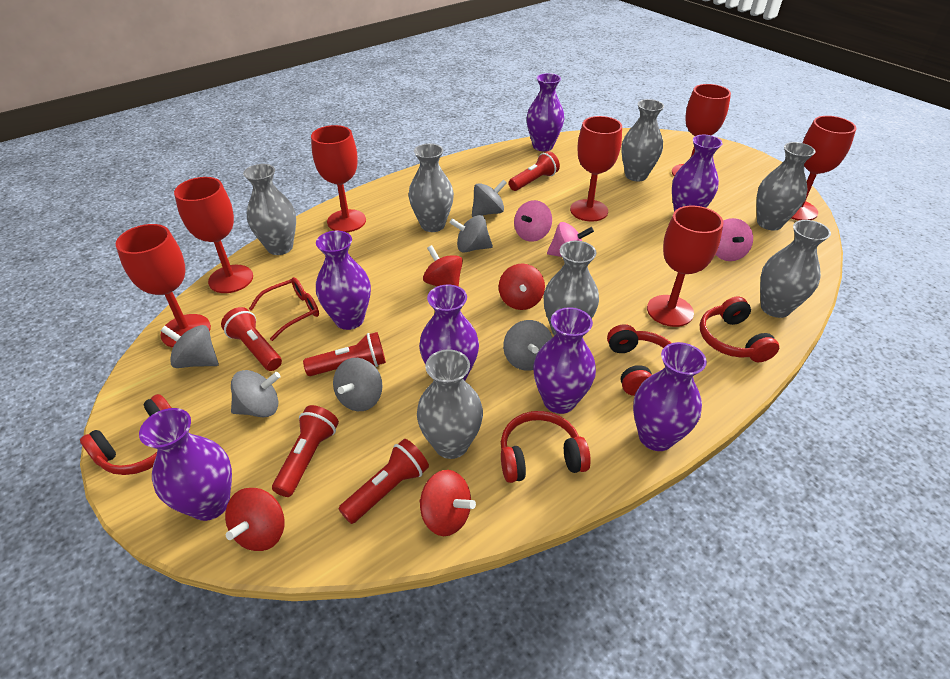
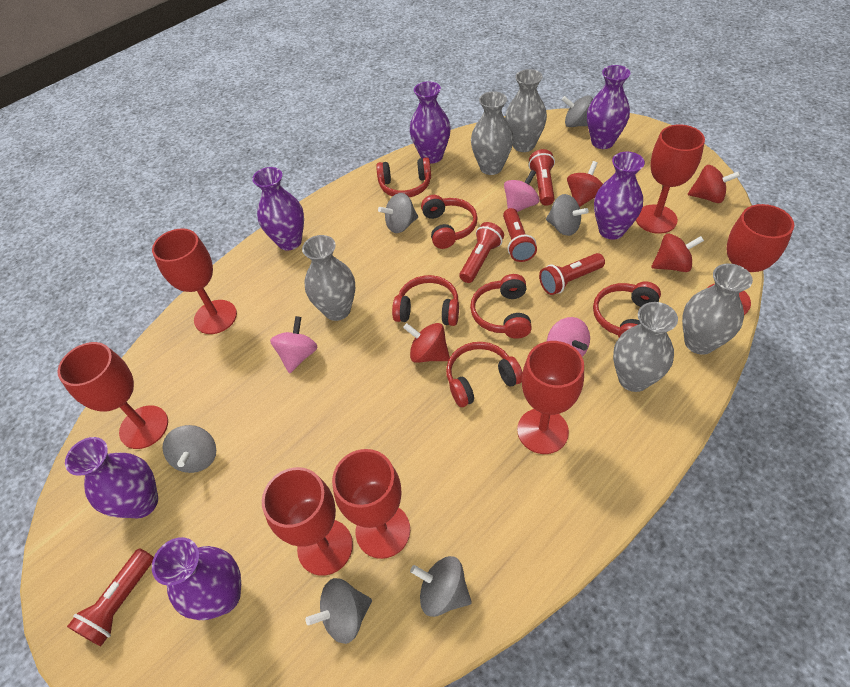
grey vase: 7 -> 5
purple vase: 7 -> 6
red glasses: 1 -> 0
red headphones: 4 -> 6

